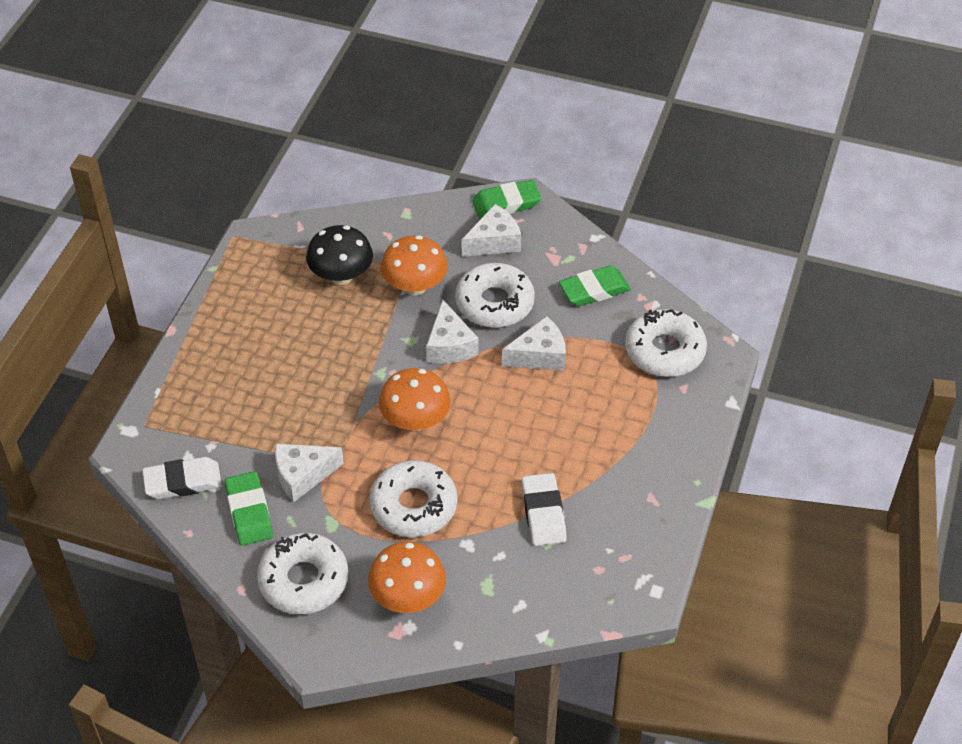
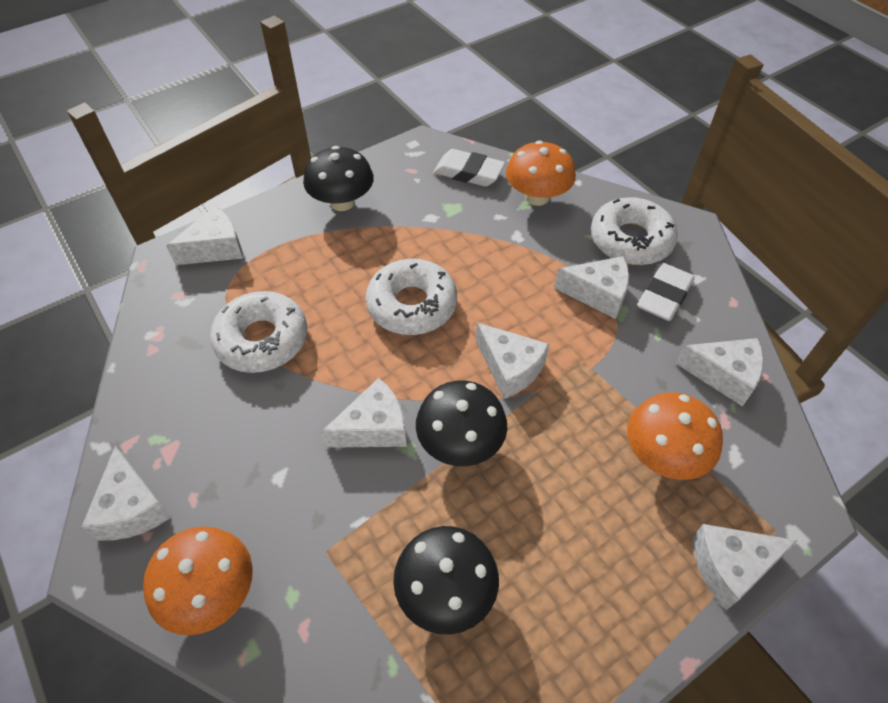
black mushroom: 1 -> 3
green eraser: 3 -> 0
white cheese: 4 -> 7
white donut: 4 -> 3

